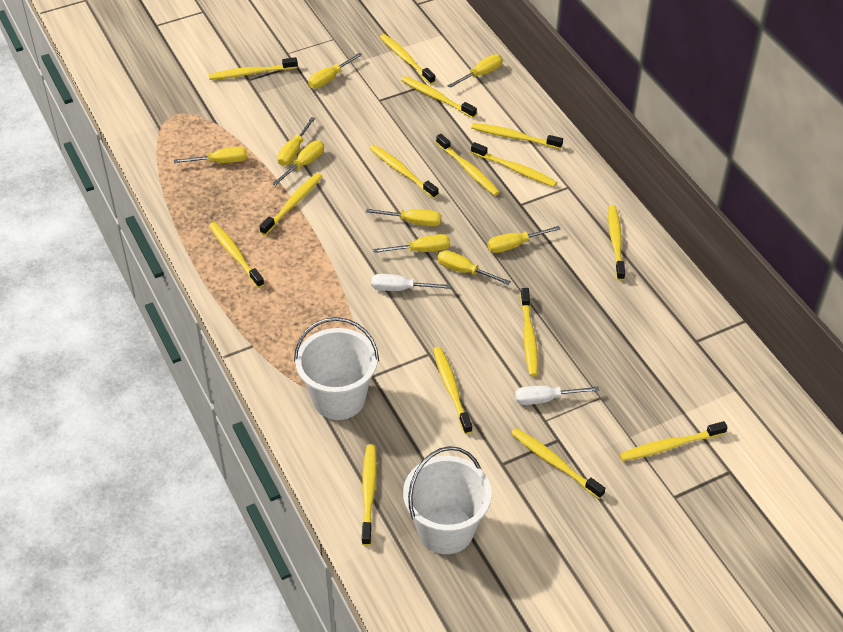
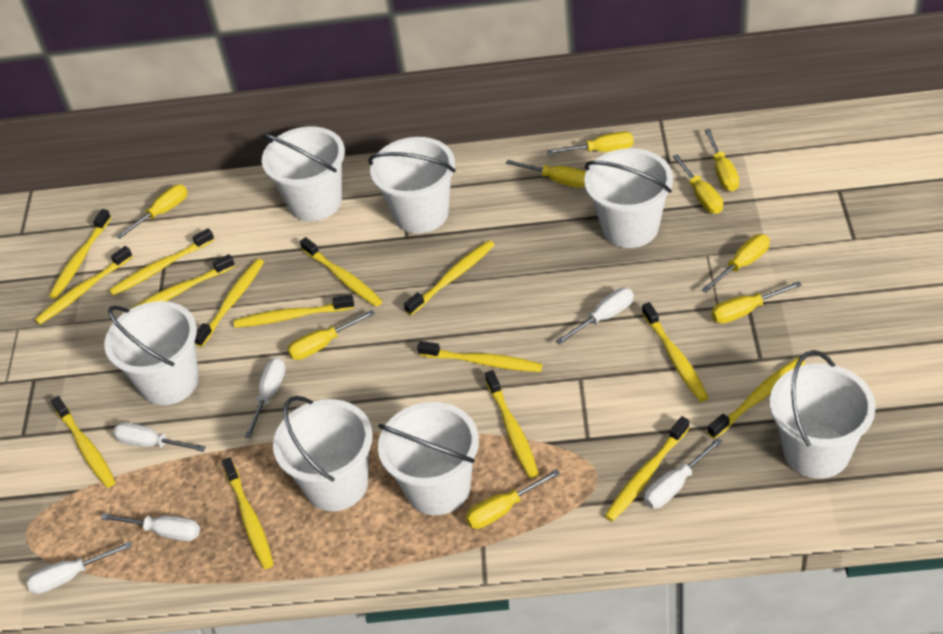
white bucket: 2 -> 7
white screwdriver: 2 -> 6

